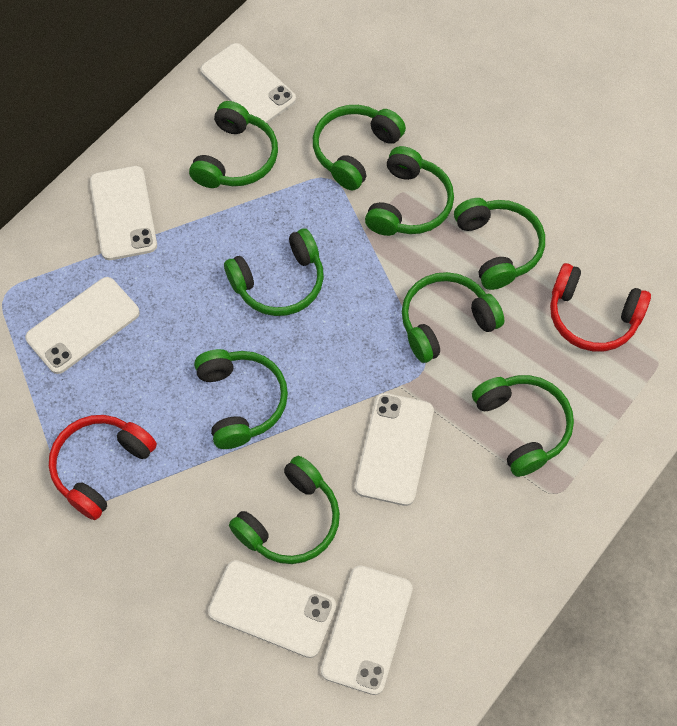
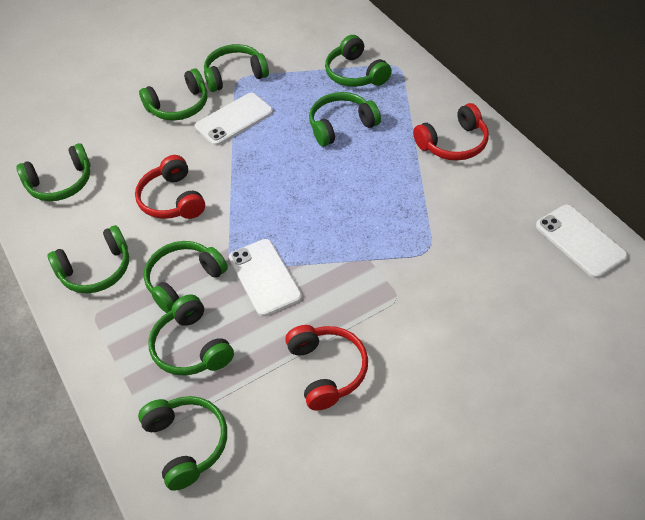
red headphones: 2 -> 3
white phone: 6 -> 3

